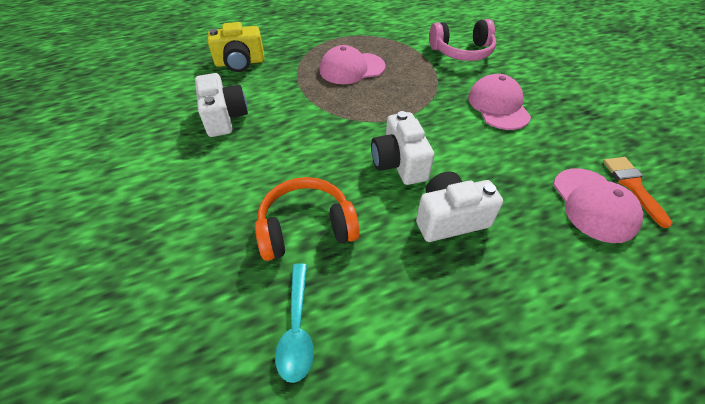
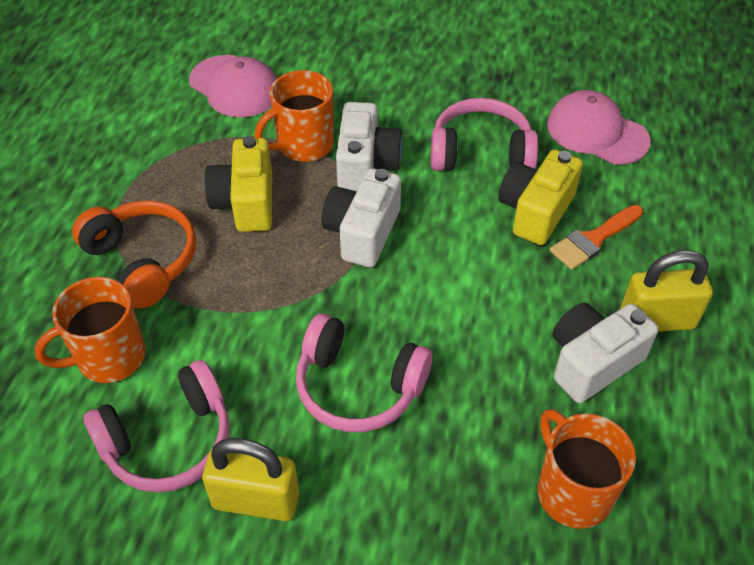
orange mug: 0 -> 3
pink cap: 3 -> 2
pink headphones: 1 -> 3
turquoise spoon: 1 -> 0
yellow camera: 1 -> 2
yellow padlock: 0 -> 2

